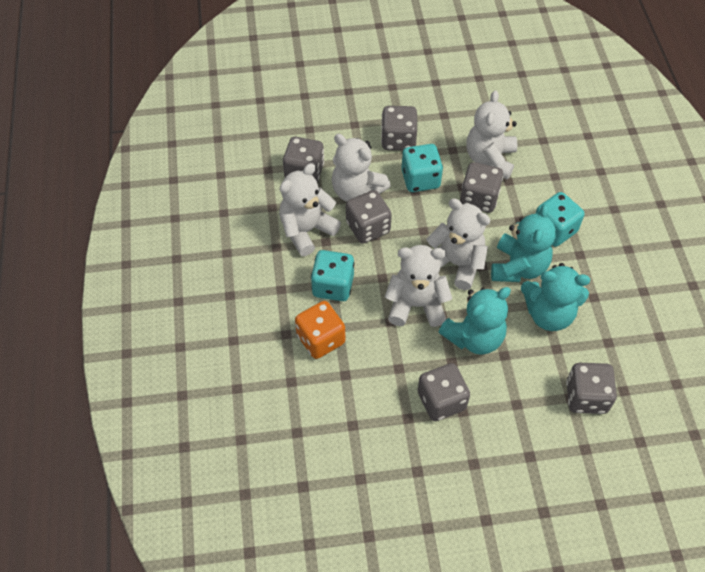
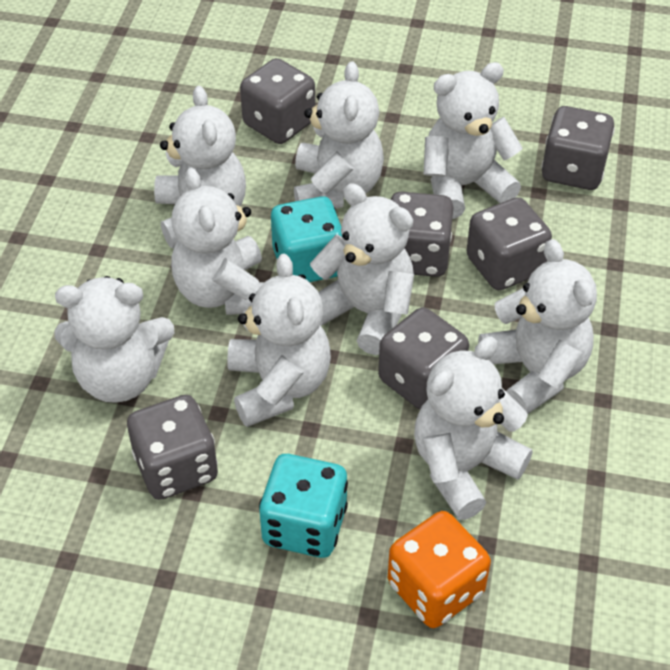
turquoise dice: 3 -> 2
turquoise teddy bear: 3 -> 0
white teddy bear: 5 -> 9

